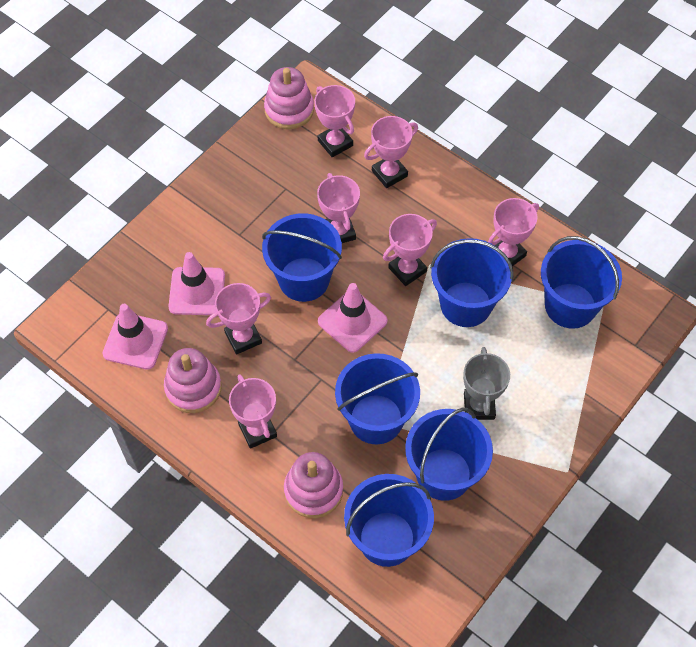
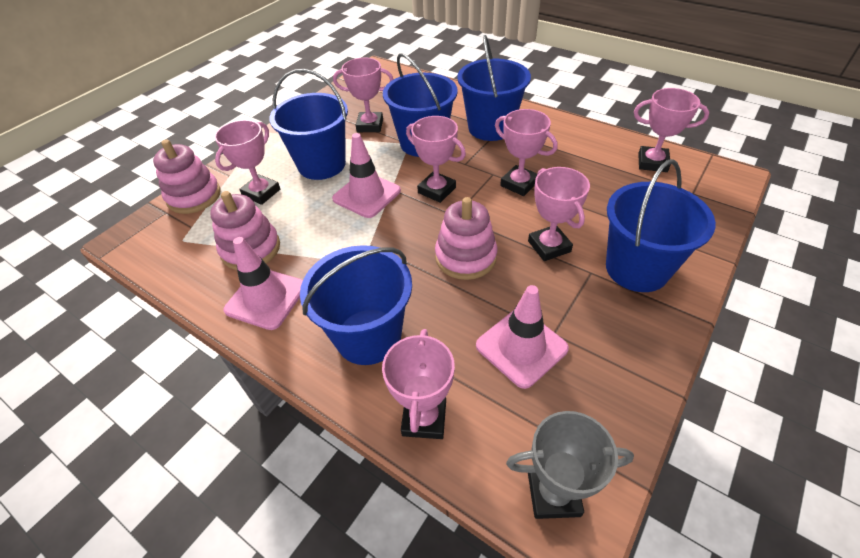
blue bucket: 6 -> 5

